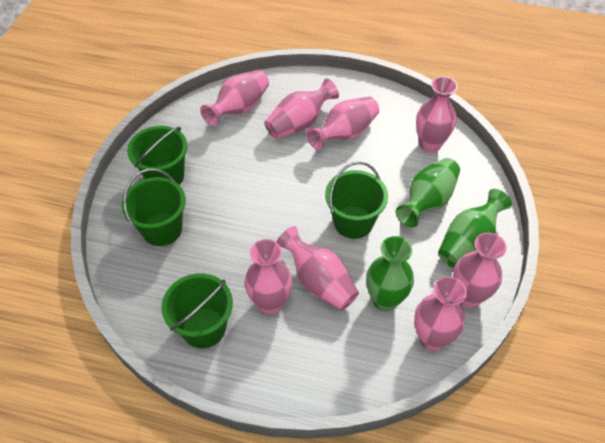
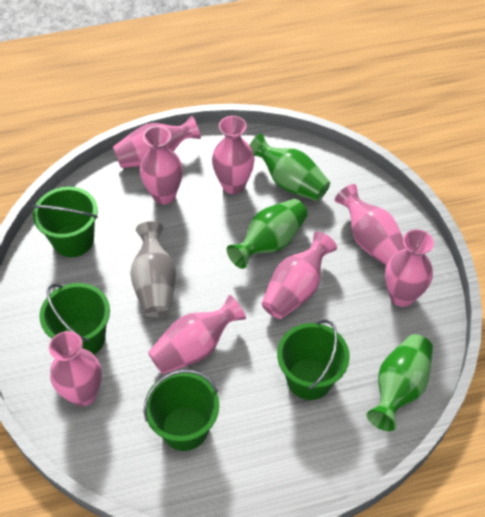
grey vase: 0 -> 1

